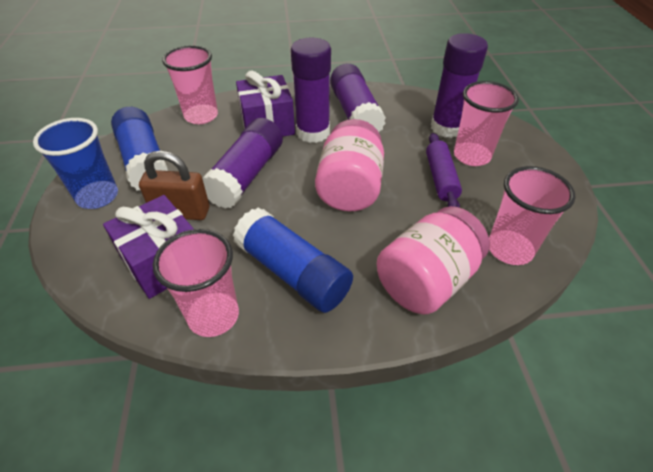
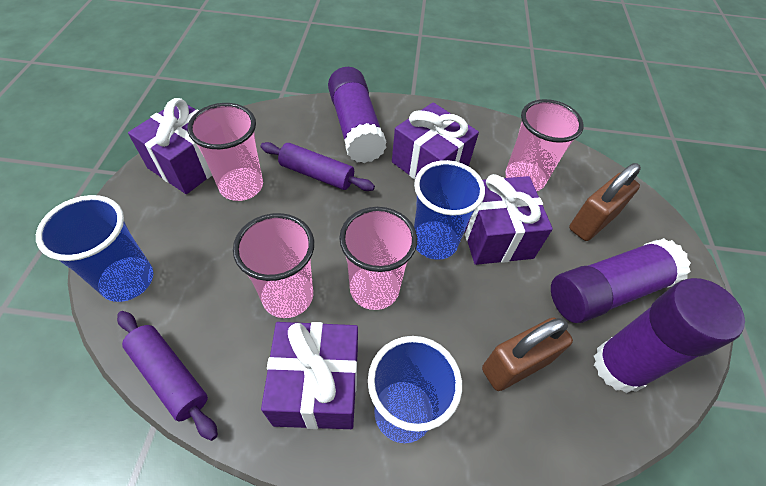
blue cup: 1 -> 3
blue glue stick: 2 -> 0
brown padlock: 1 -> 2
pink jar: 2 -> 0
purple gift: 2 -> 4
purple glue stick: 4 -> 3
purple rolling pin: 1 -> 2

